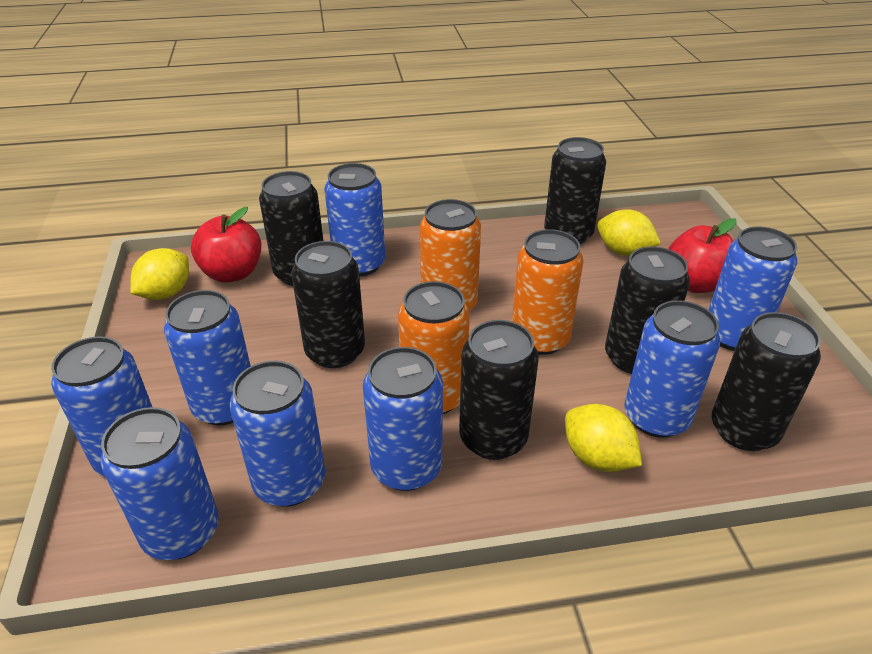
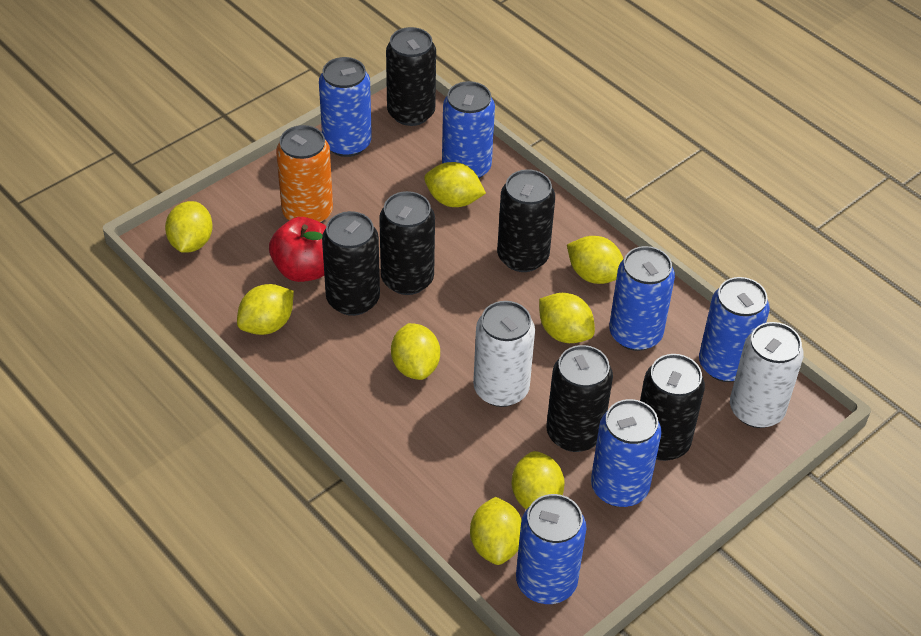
blue can: 8 -> 6
orange can: 3 -> 1
red apple: 2 -> 1
white can: 0 -> 2
yellow lemon: 3 -> 8

